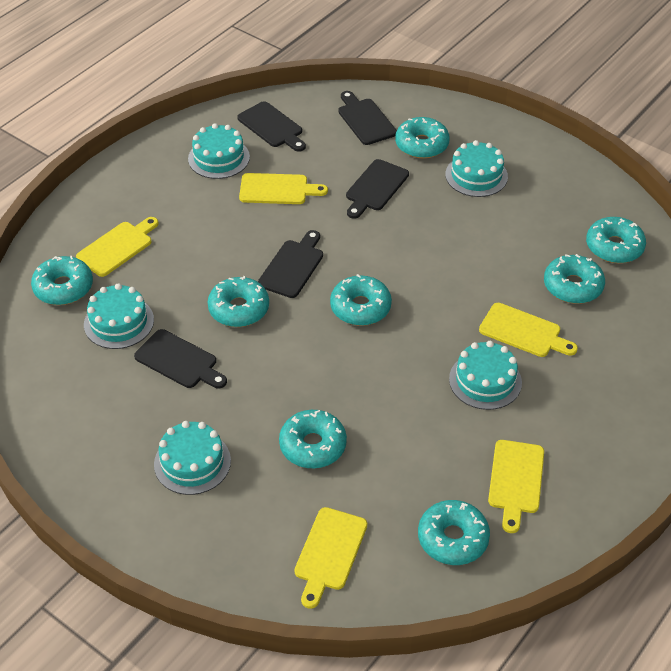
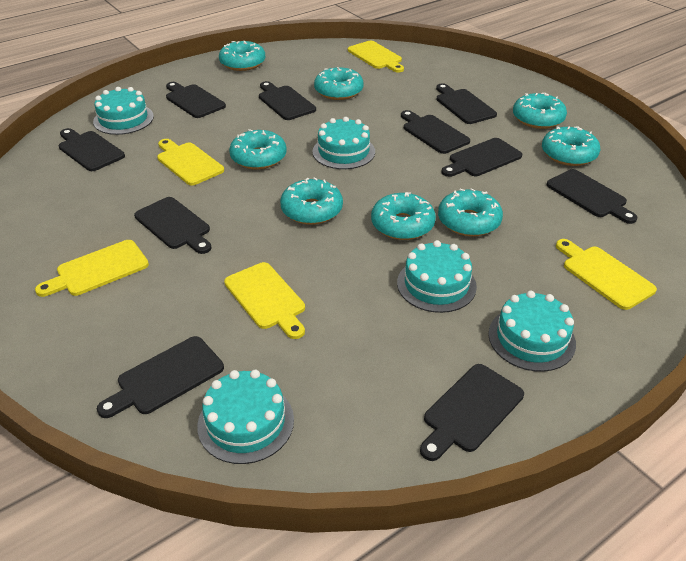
black cutting board: 5 -> 10

